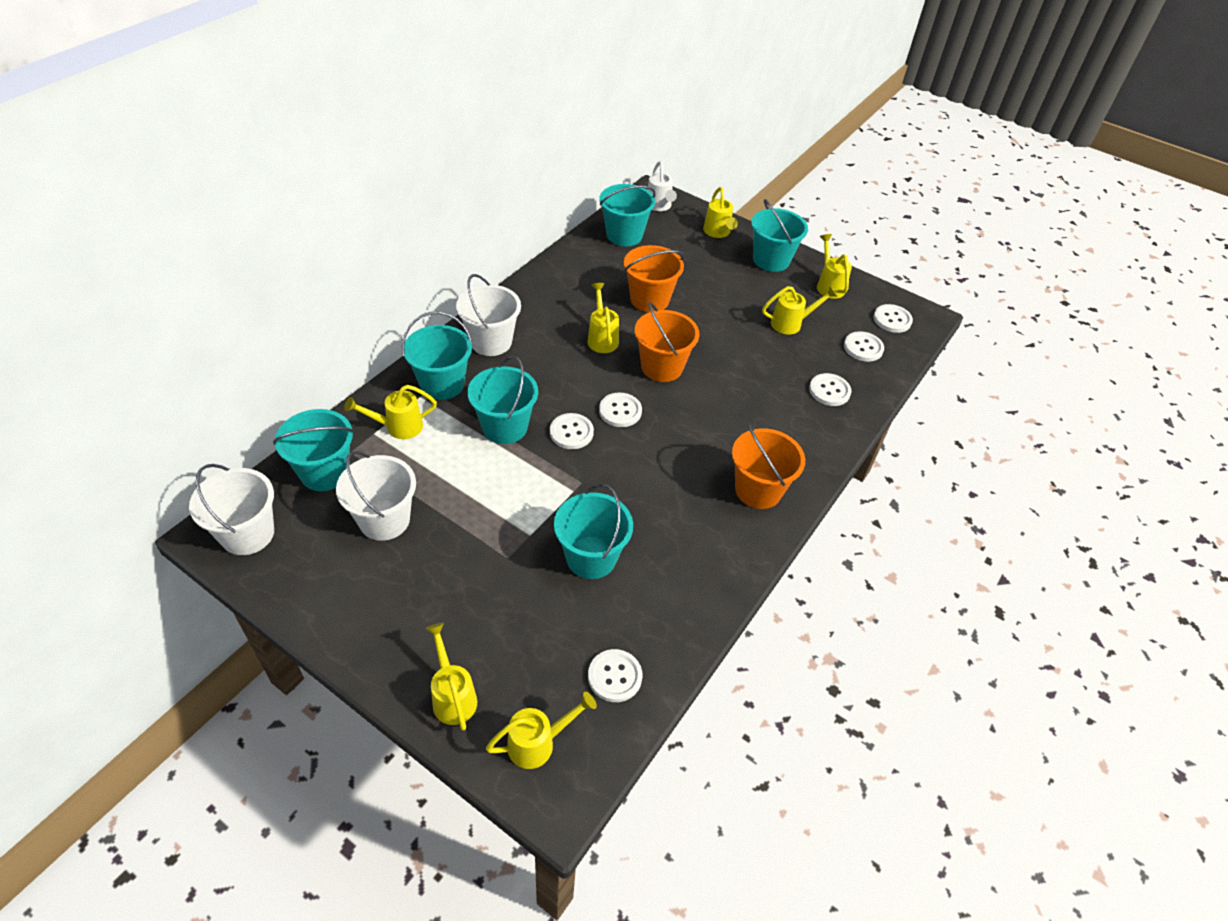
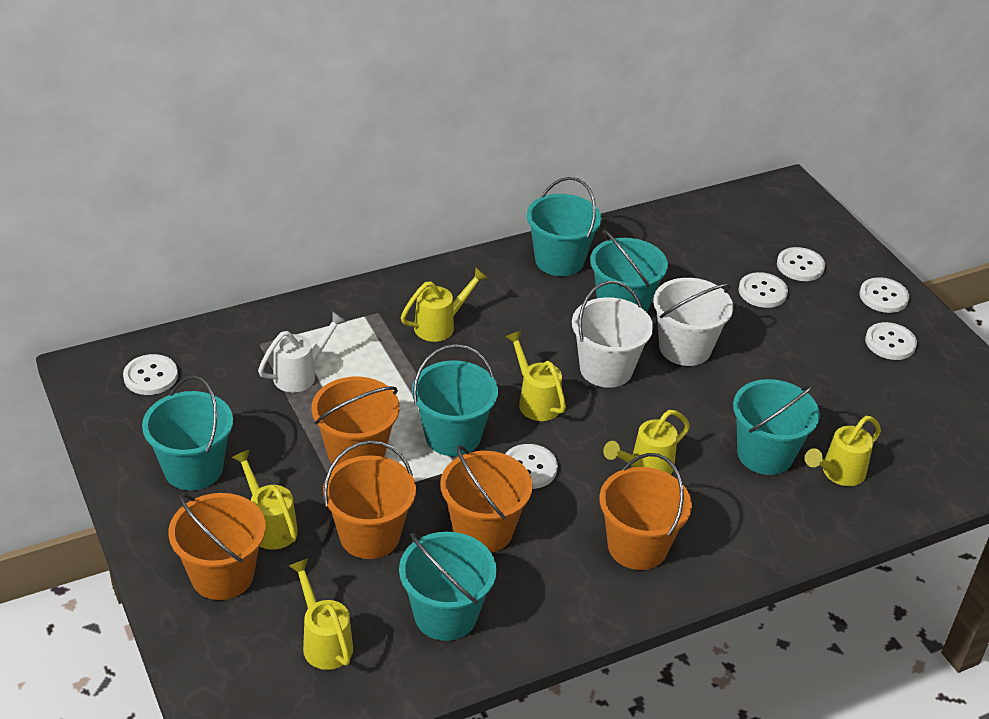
orange bucket: 3 -> 5
white bucket: 3 -> 2
yellow watering can: 7 -> 6

